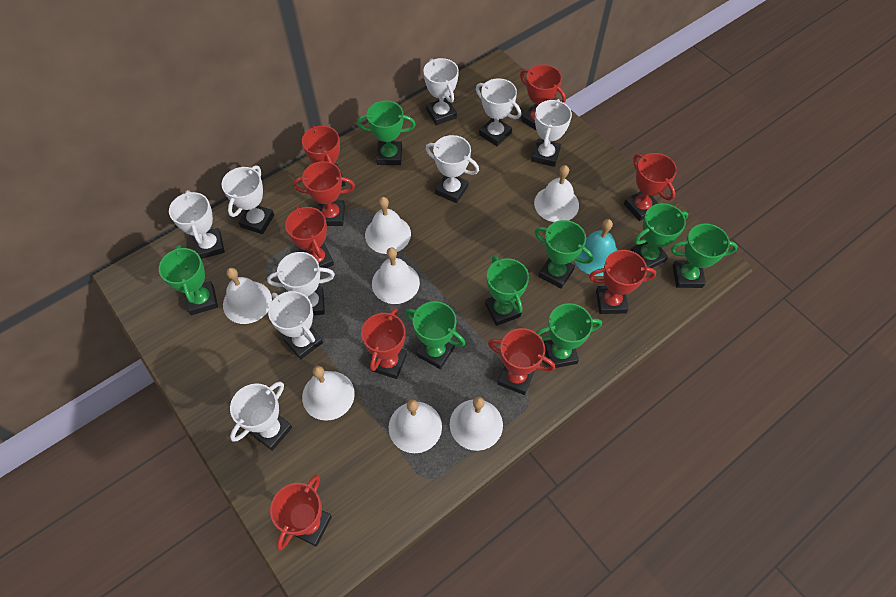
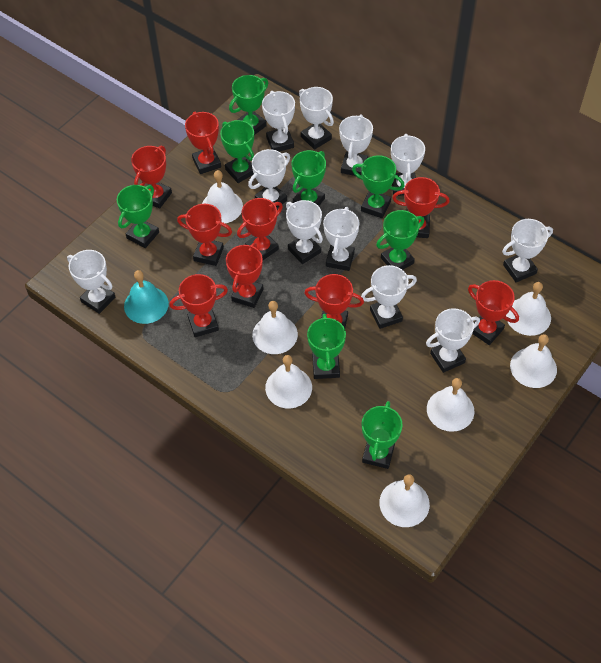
white trophy: 9 -> 11

